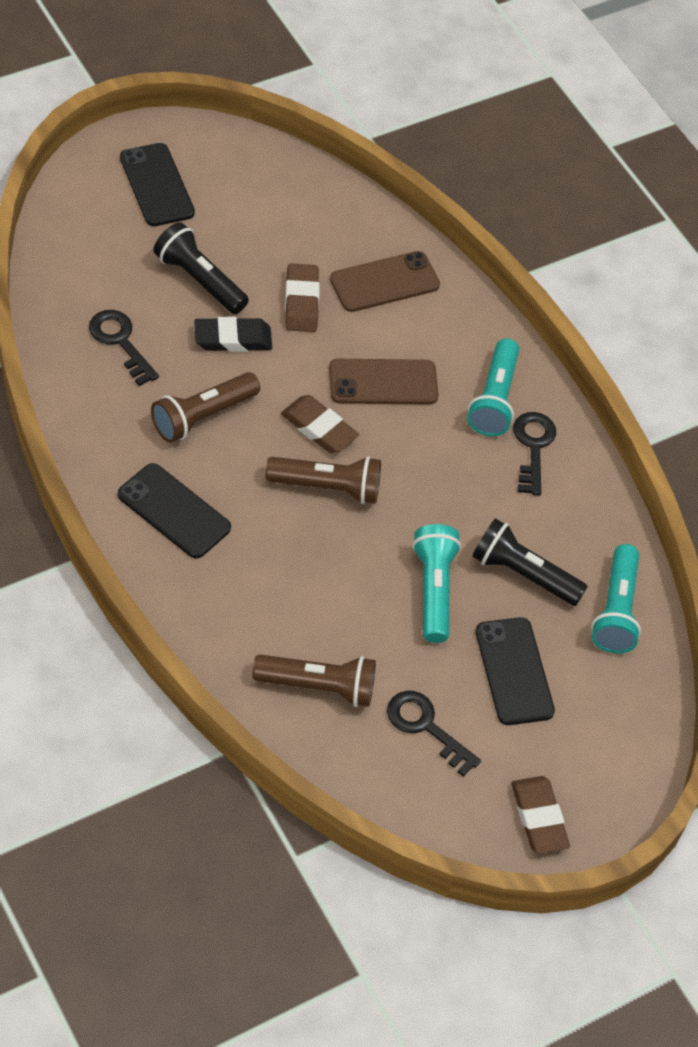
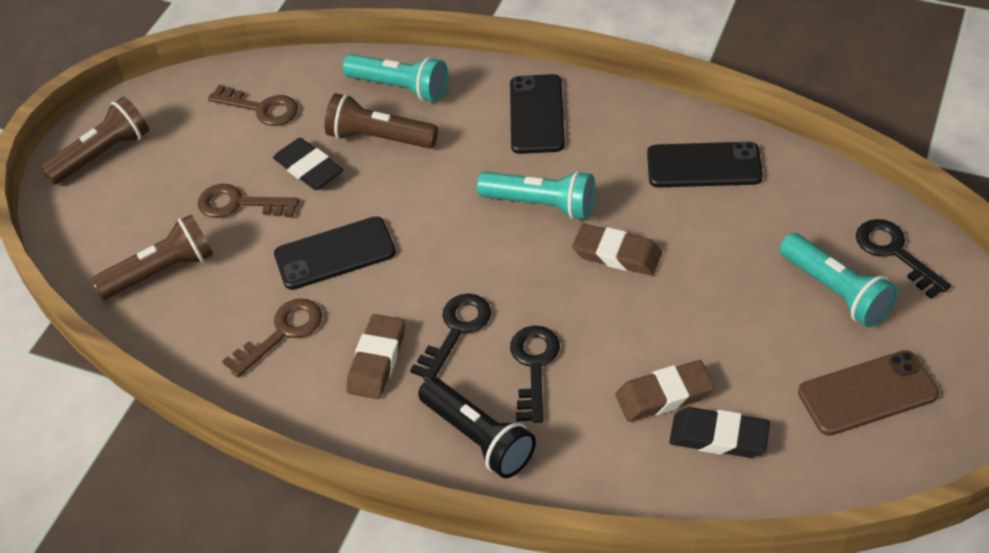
black eraser: 1 -> 2
black flashlight: 2 -> 1
brown key: 0 -> 3
brown phone: 2 -> 1

